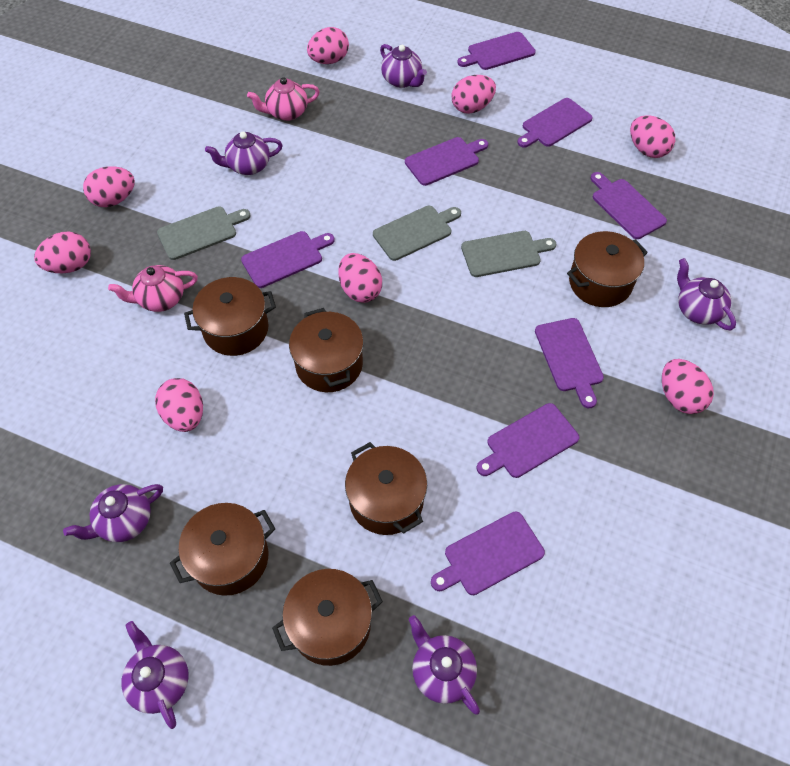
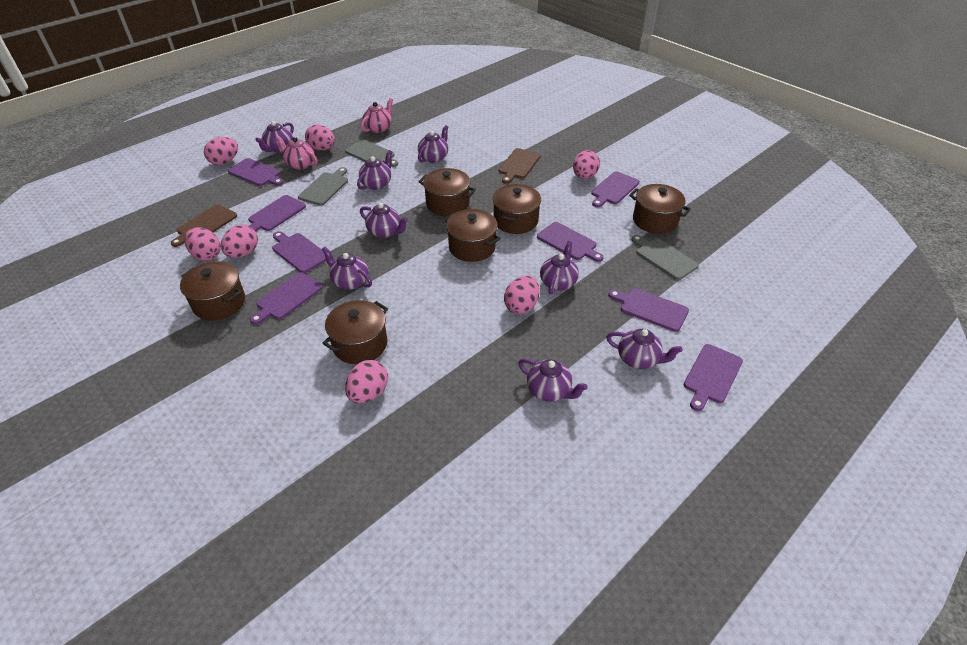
brown cutting board: 0 -> 2
pink egg: 8 -> 7
purple teapot: 6 -> 8

